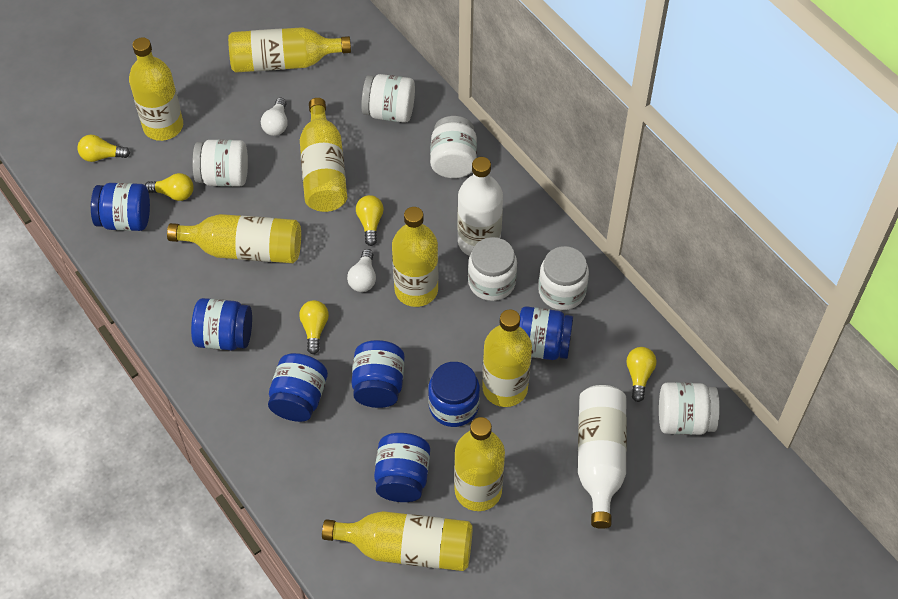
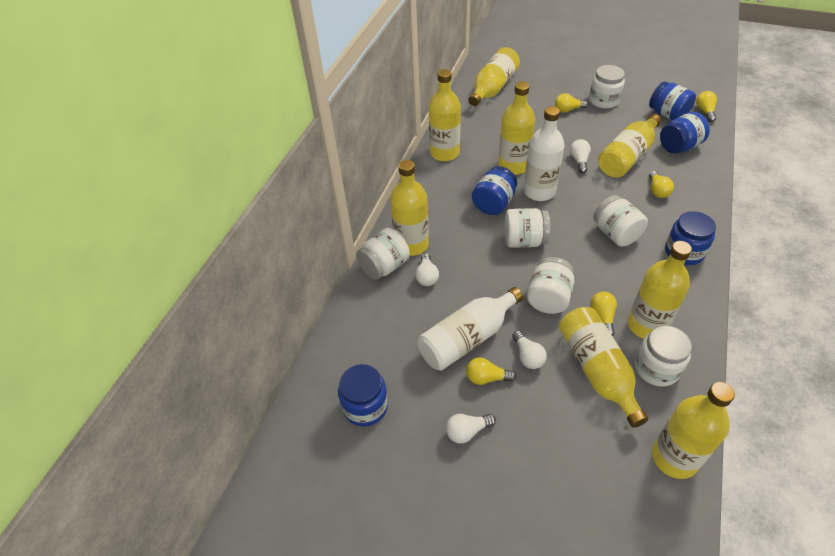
blue jar: 7 -> 5
white light bulb: 2 -> 4

